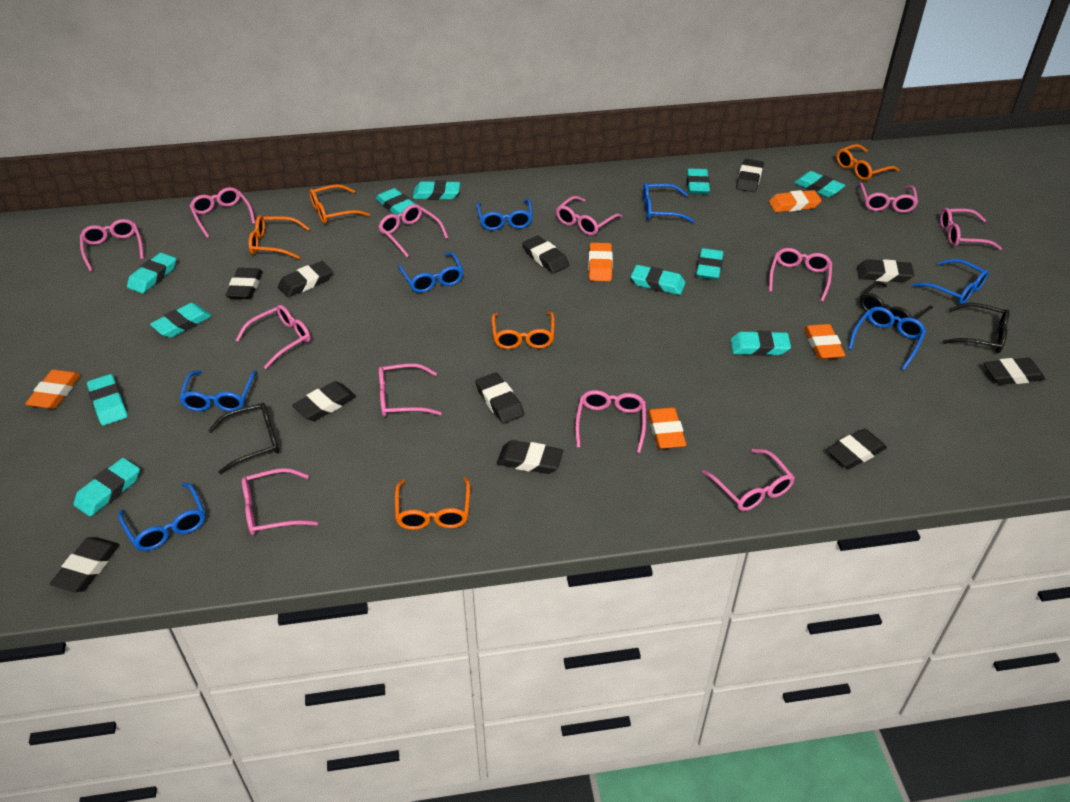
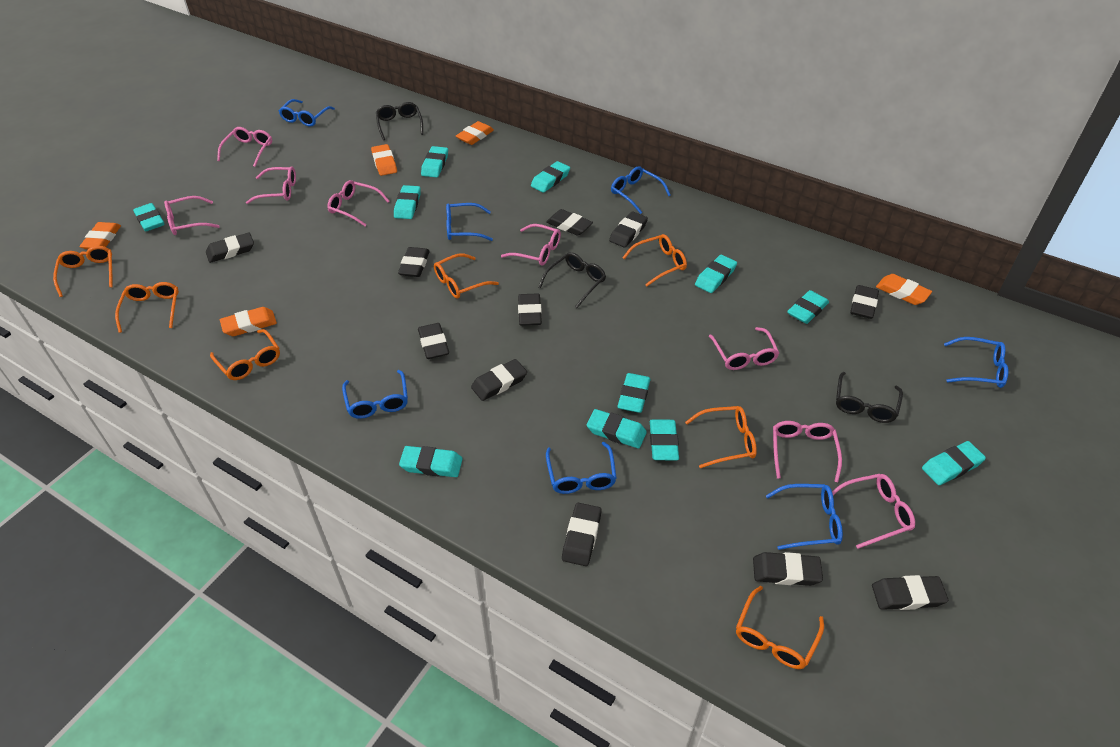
orange glasses: 5 -> 7
pink glasses: 12 -> 8

